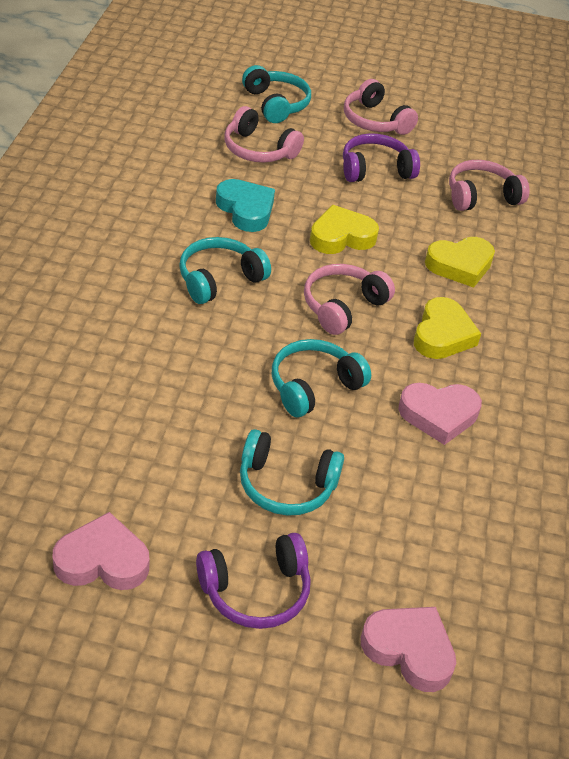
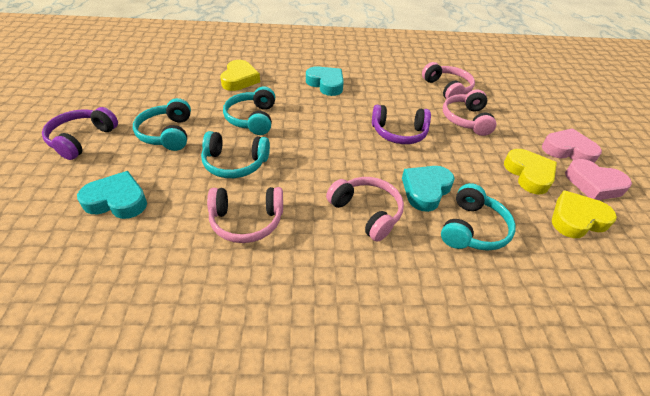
pink heart: 3 -> 2
turquoise heart: 1 -> 3

